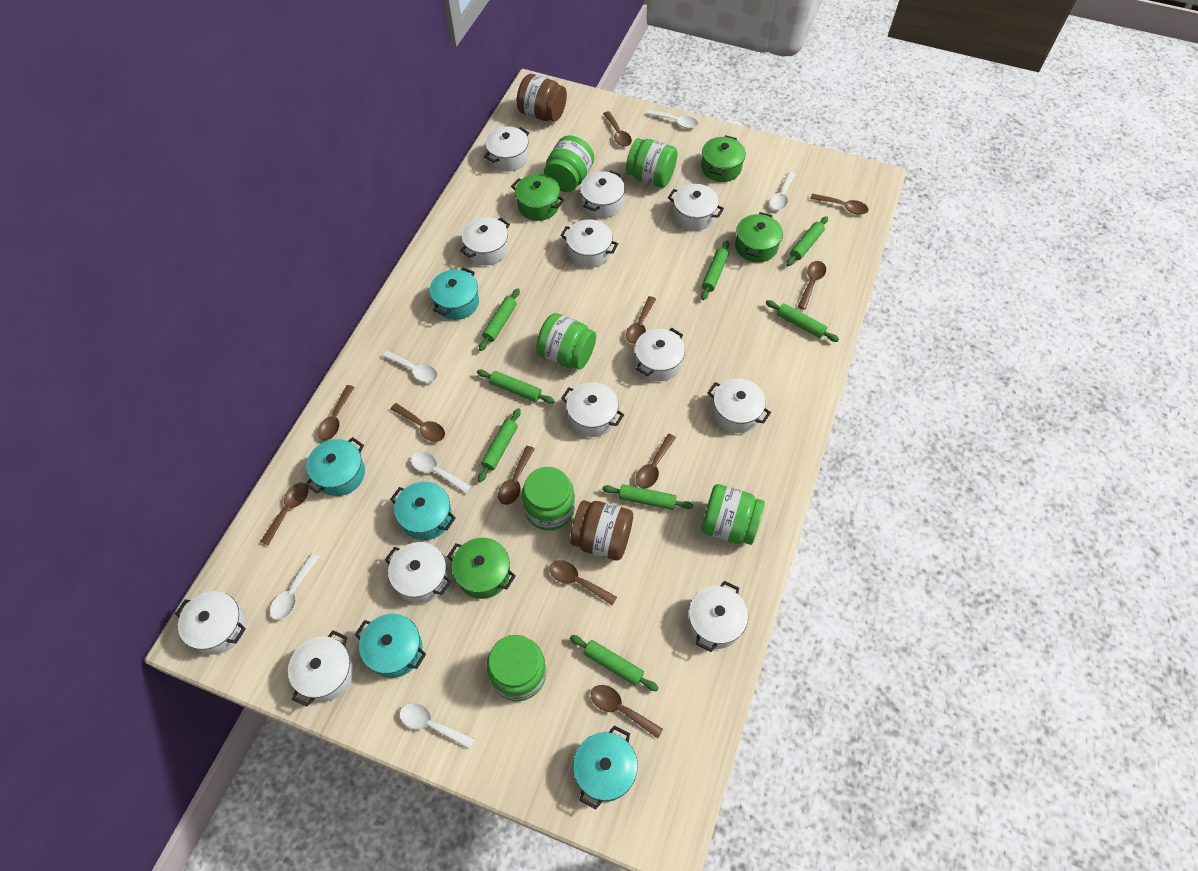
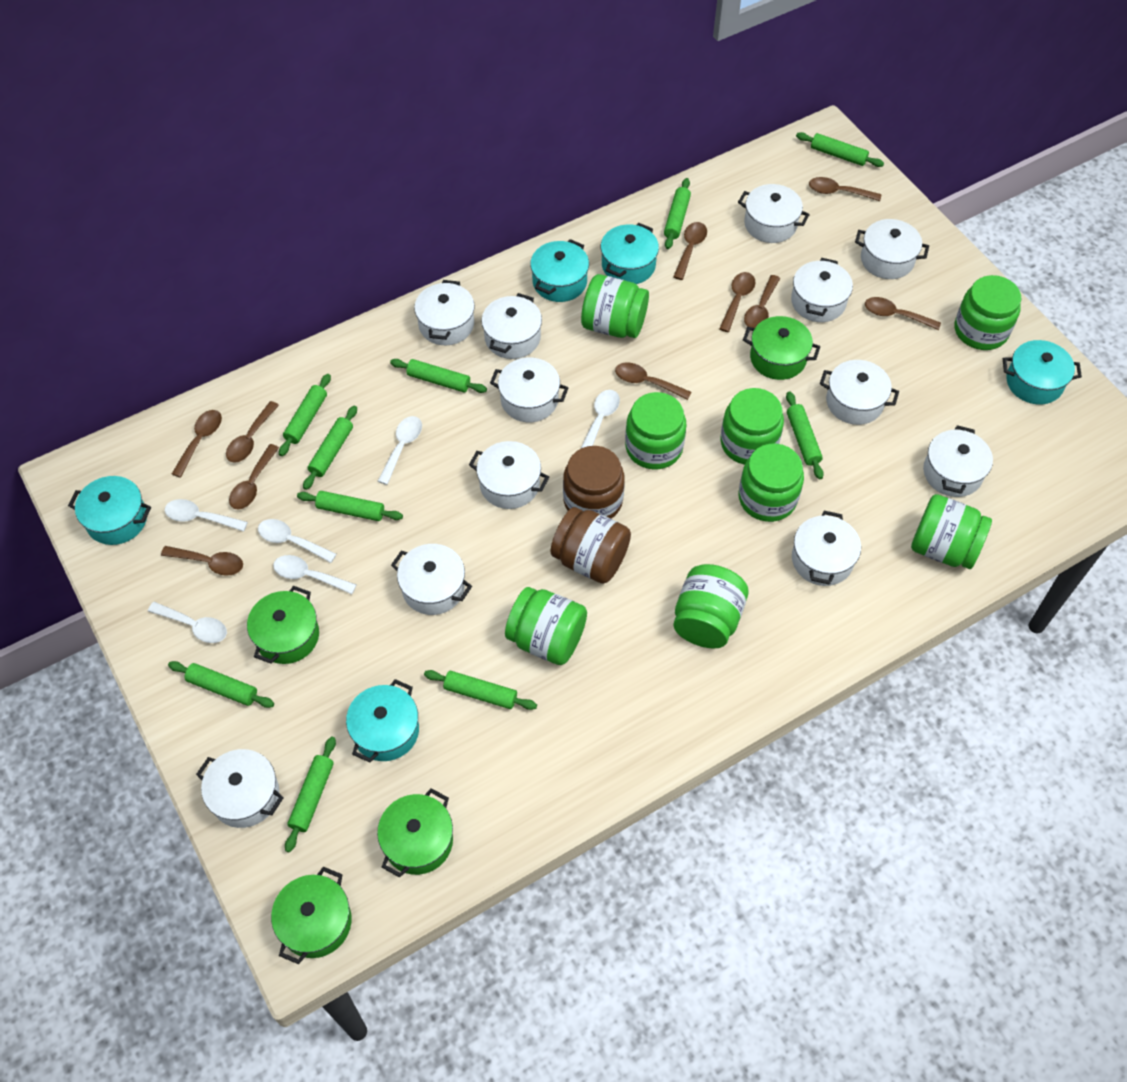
brown spoon: 11 -> 10
green jar: 6 -> 8
green rolling pin: 8 -> 10

